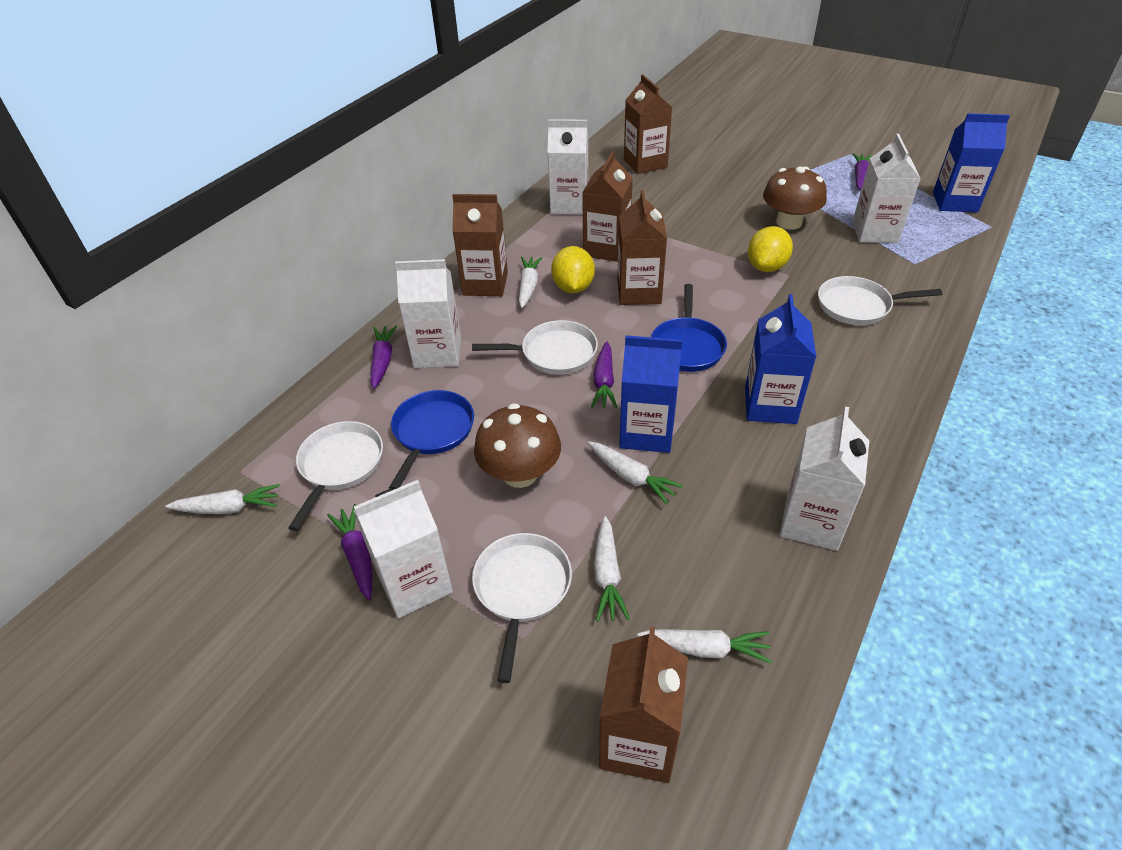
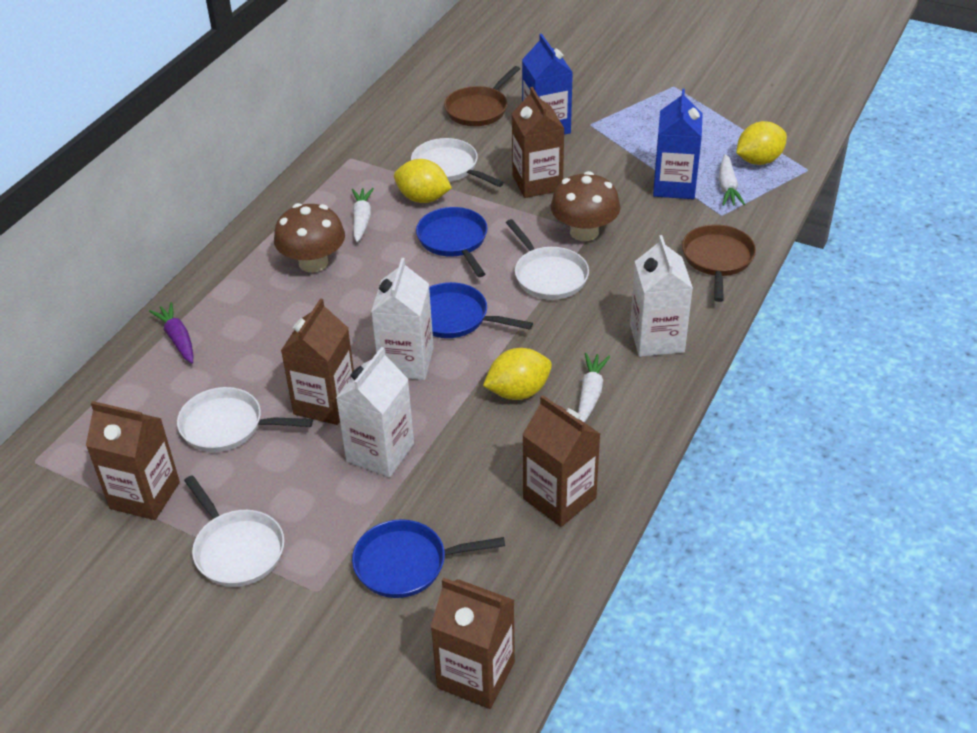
blue carton: 3 -> 2
blue pan: 2 -> 3
brown pan: 0 -> 2
purple carrot: 4 -> 1
white carrot: 5 -> 3
white carton: 5 -> 3
yellow lemon: 2 -> 3

